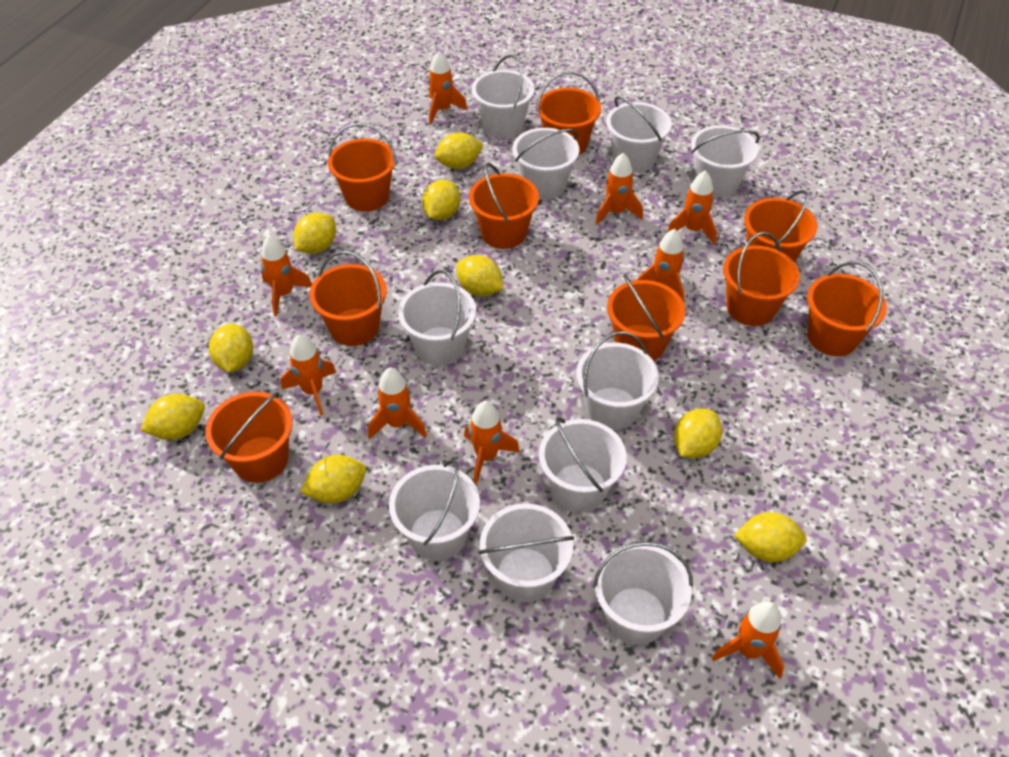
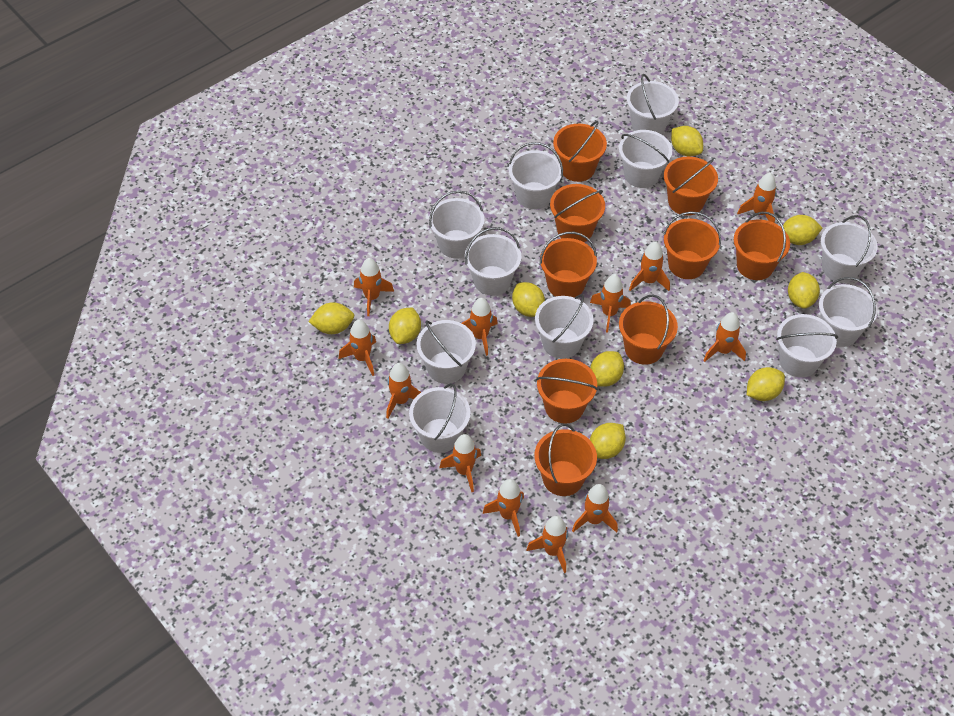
orange rocket: 9 -> 12
white bucket: 10 -> 11

